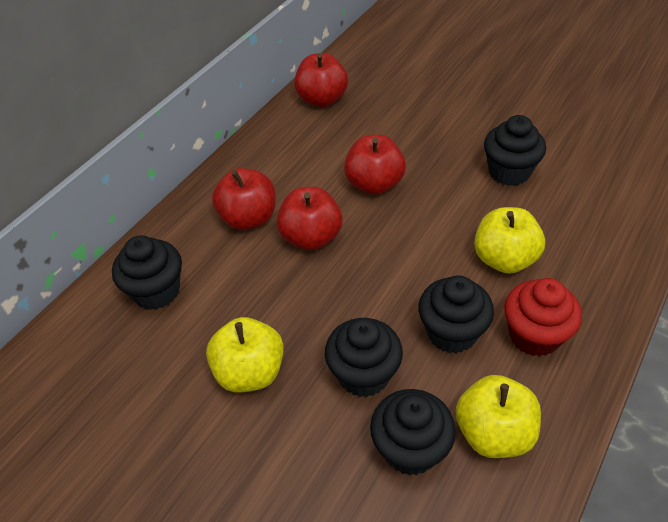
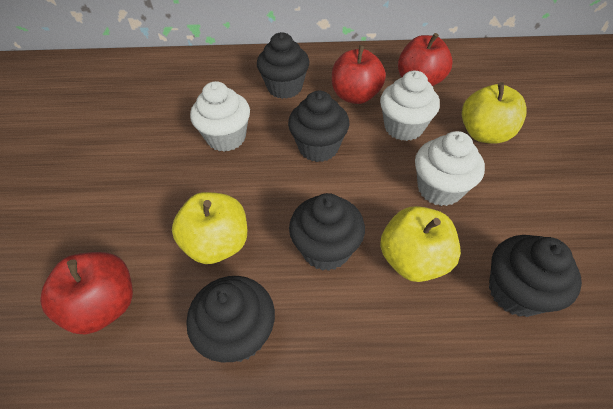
red apple: 4 -> 3
red cupcake: 1 -> 0
white cupcake: 0 -> 3

